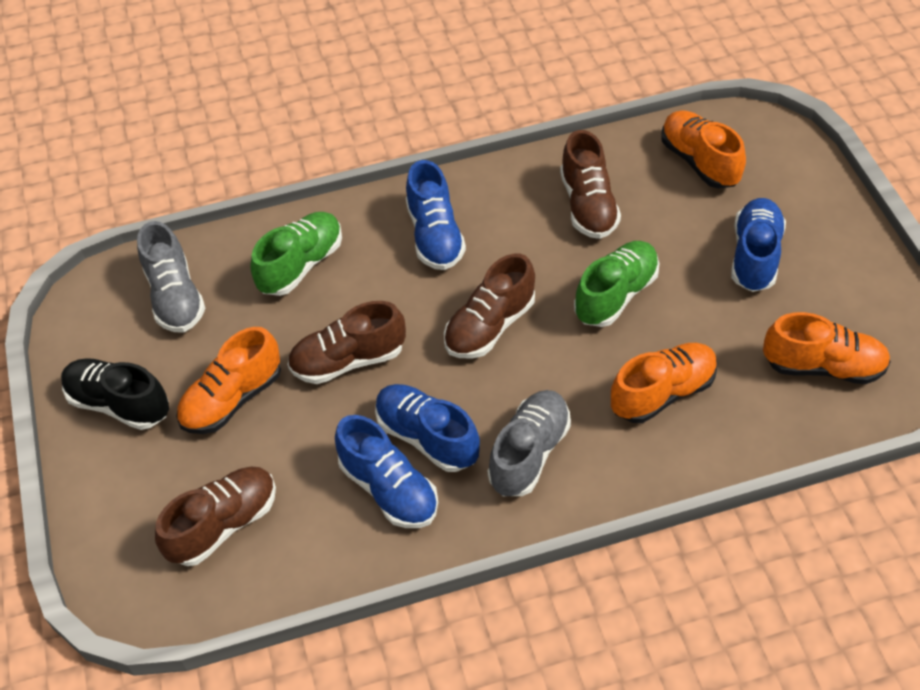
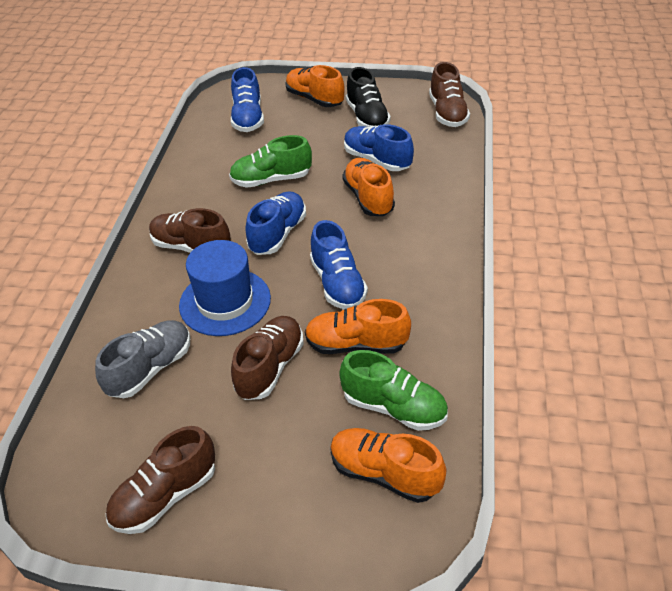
blue hat: 0 -> 1
grey shoe: 2 -> 1

